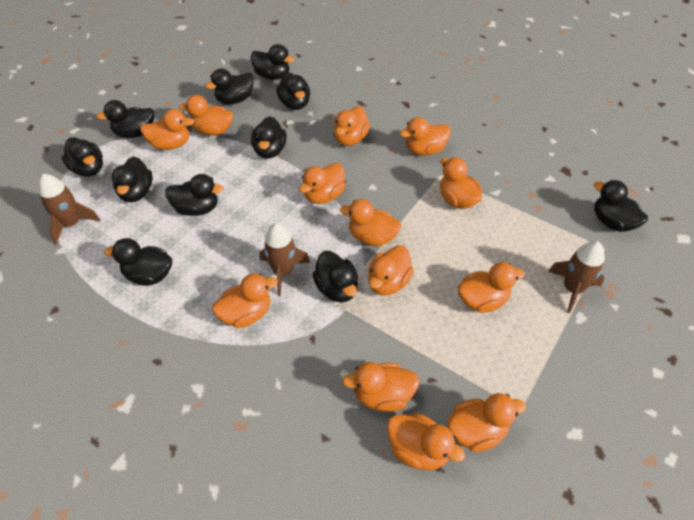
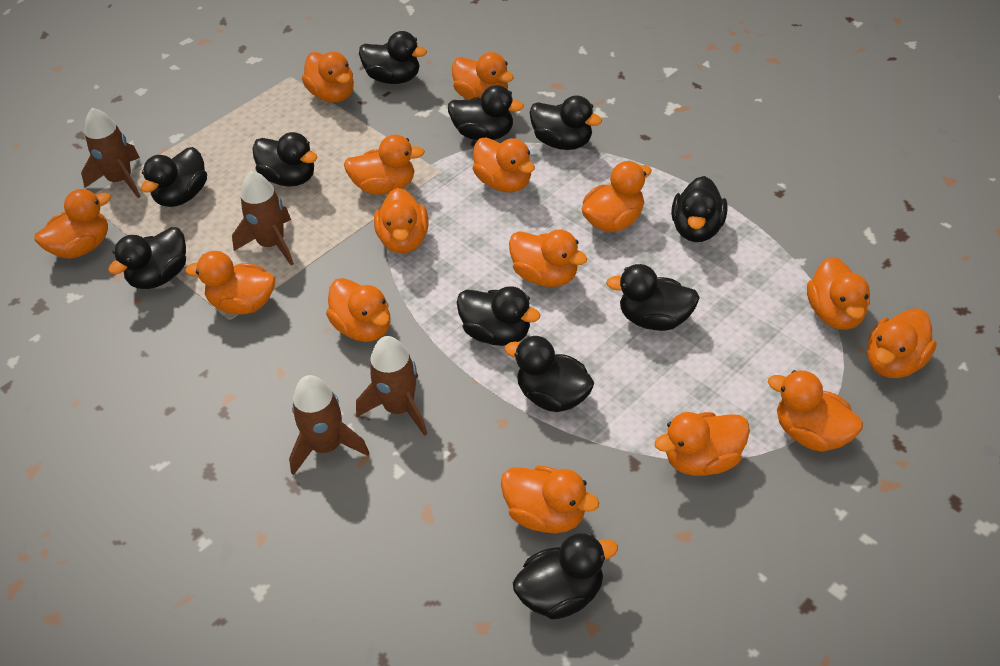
brown rocket: 3 -> 4
orange duck: 13 -> 15

